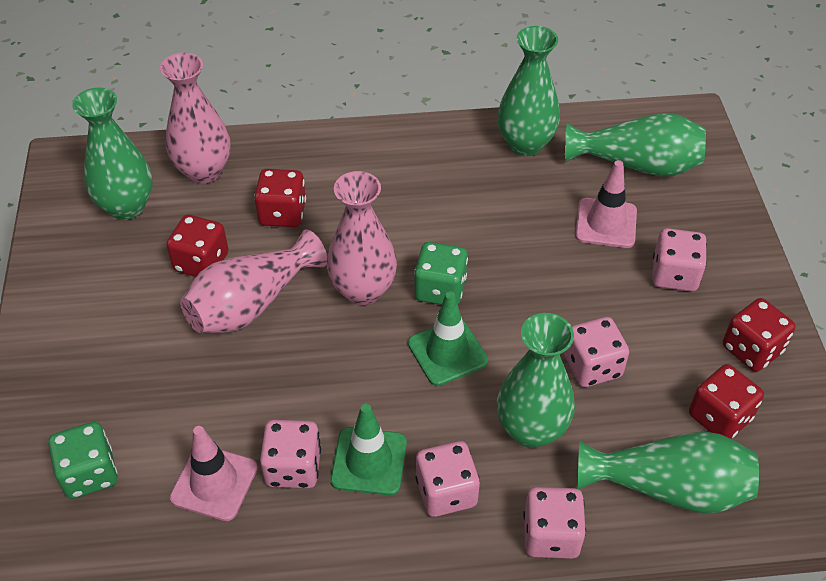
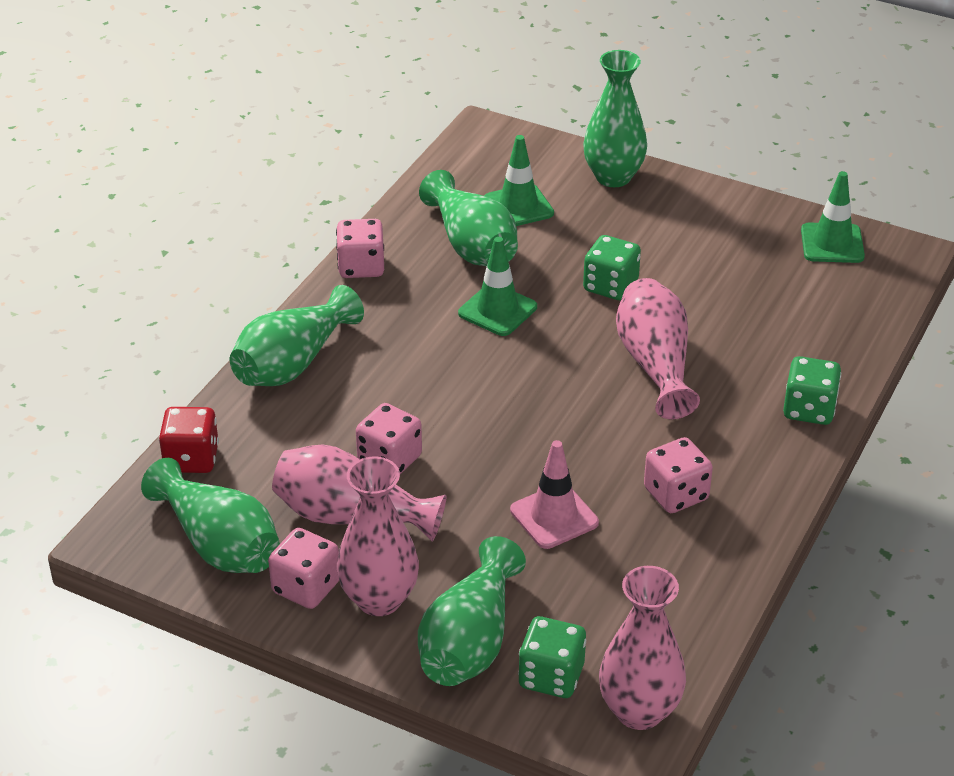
green dice: 2 -> 3
green traffic cone: 2 -> 3
pink dice: 5 -> 4
pink traffic cone: 2 -> 1
pink vase: 3 -> 4
red dice: 4 -> 1

